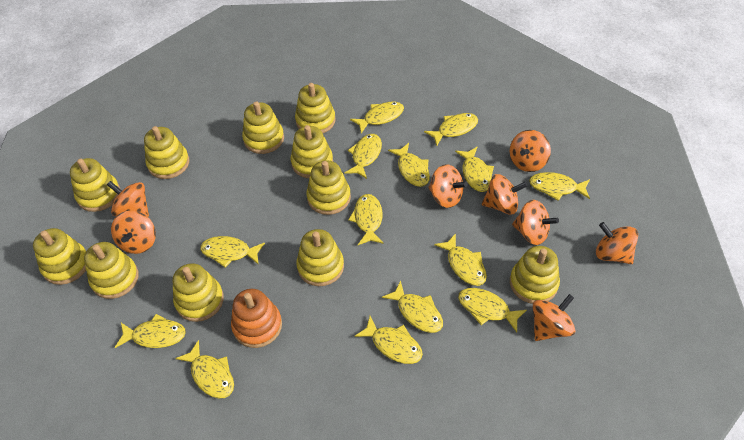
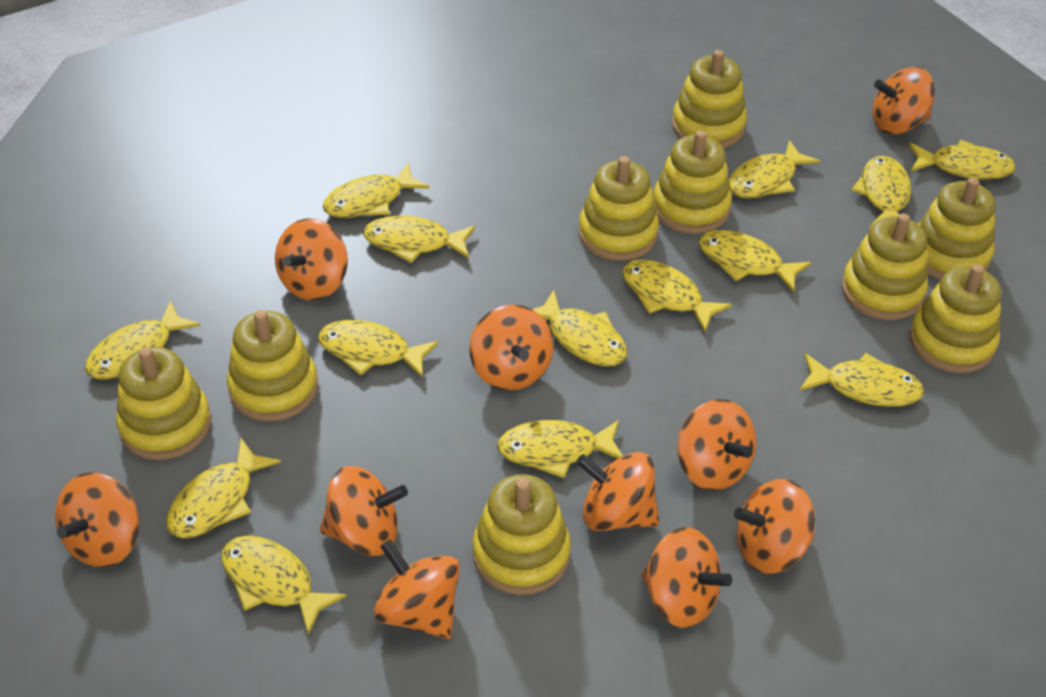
orange spinning top: 8 -> 10
orange stacking toy: 1 -> 0
yellow stacking toy: 11 -> 9

